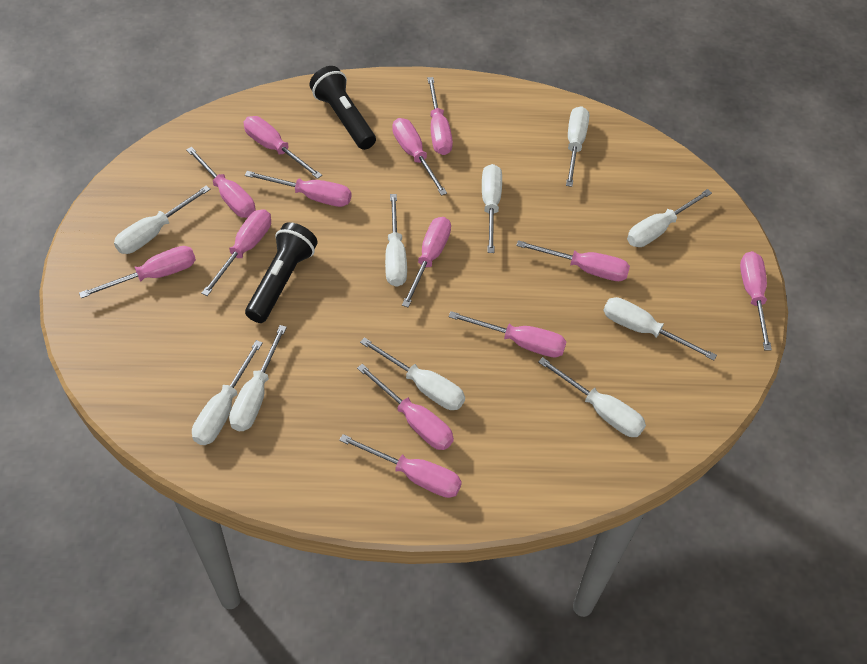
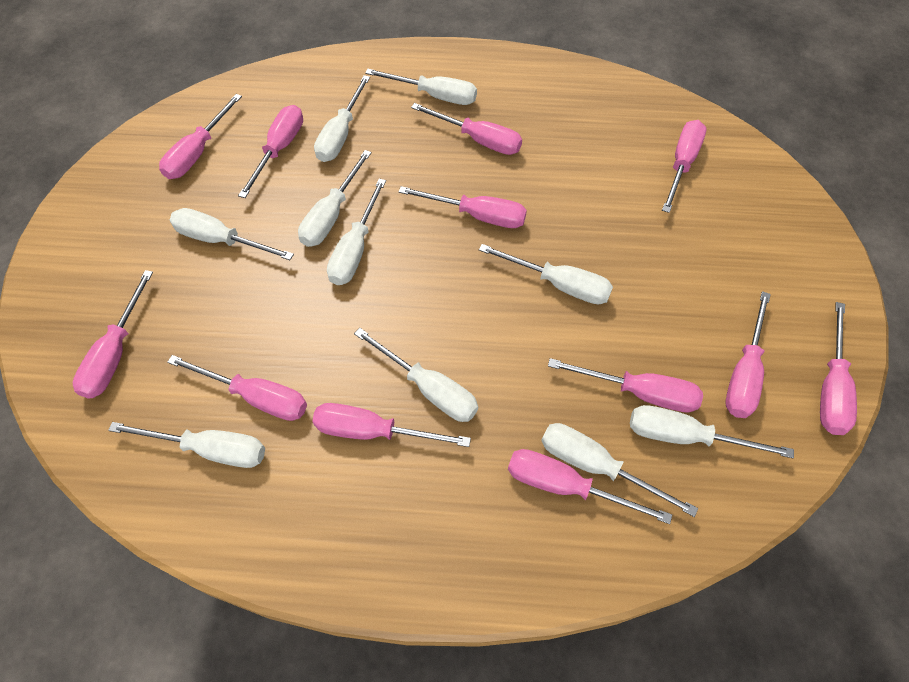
black flashlight: 2 -> 0
pink screwdriver: 13 -> 12

